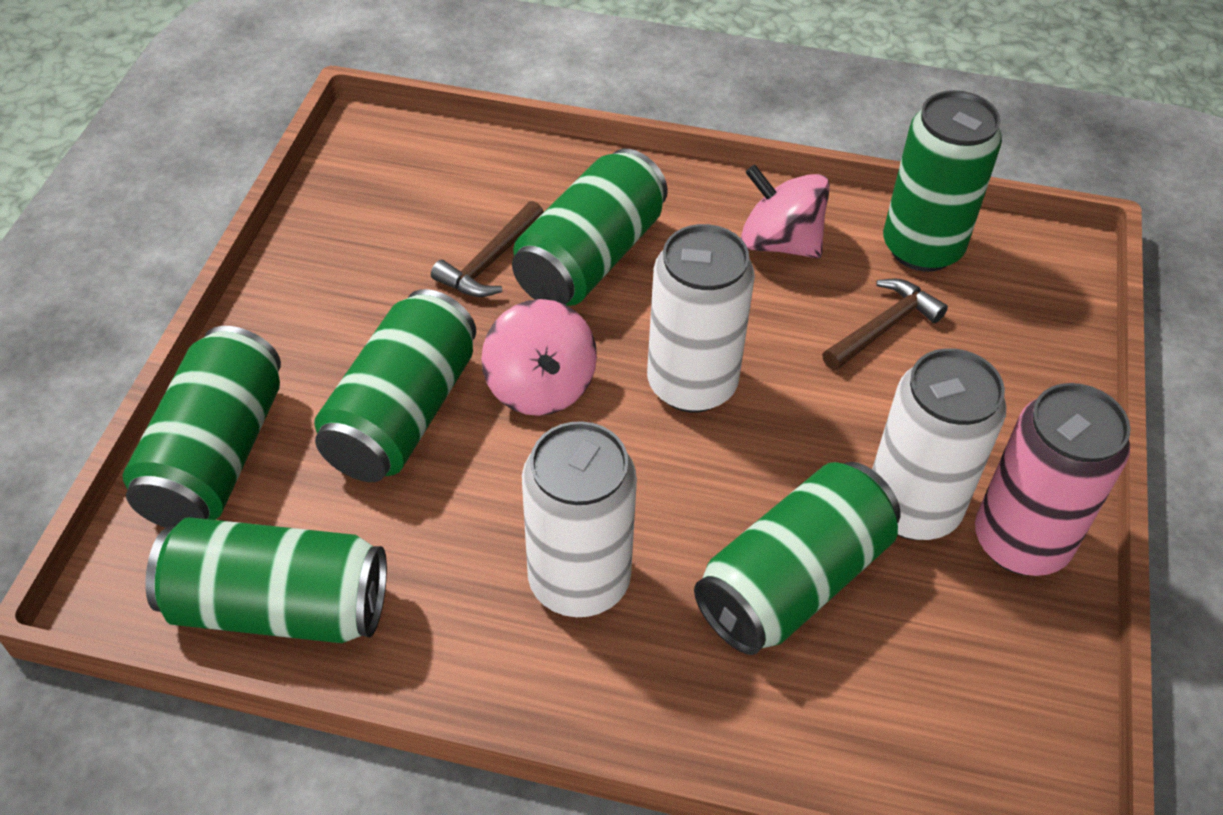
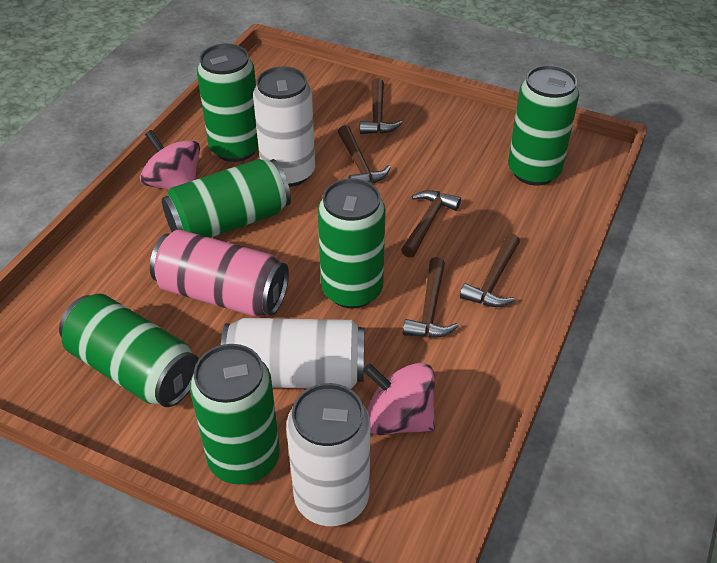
brown hammer: 2 -> 5

